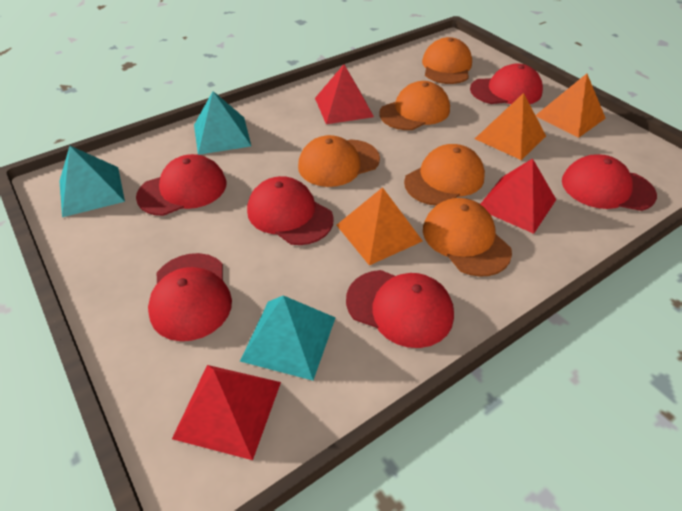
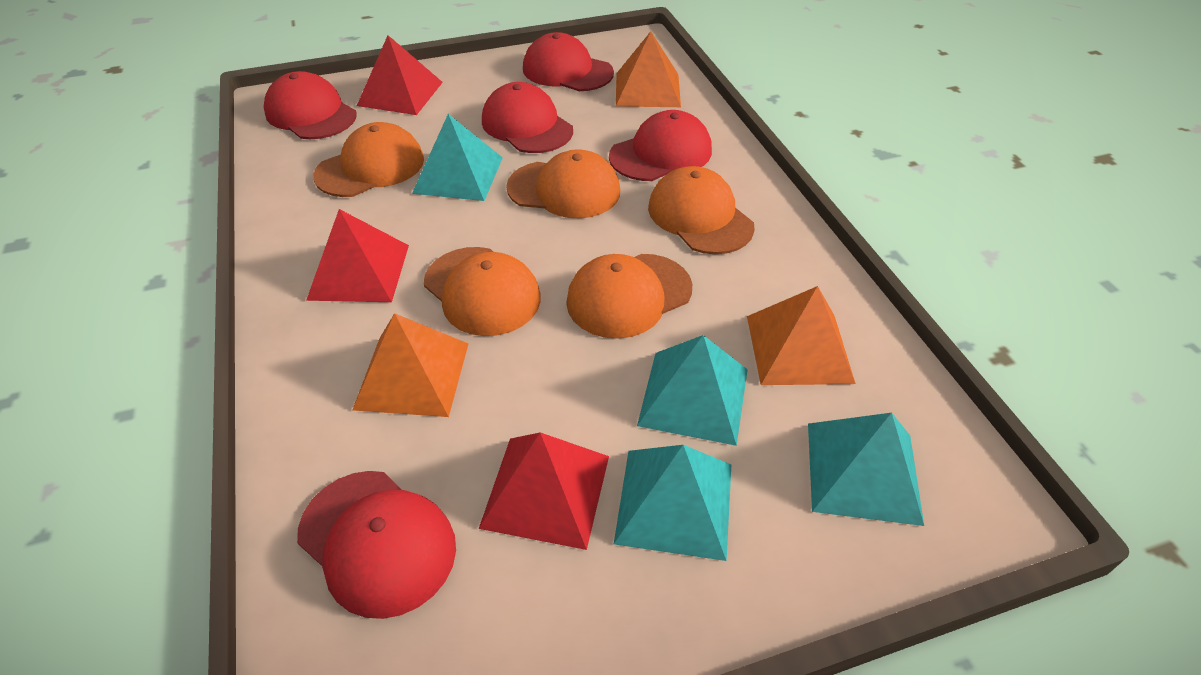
red cap: 6 -> 5
turquoise pyramid: 3 -> 4

